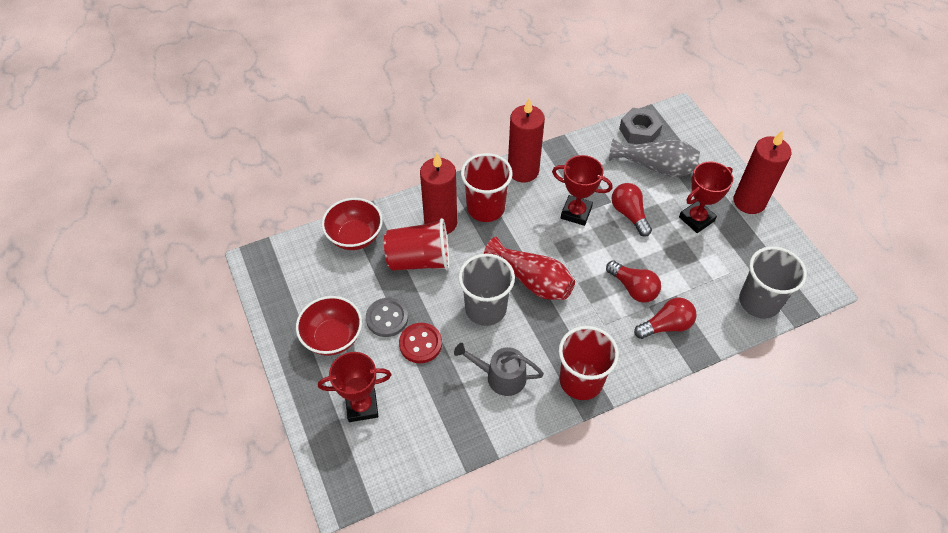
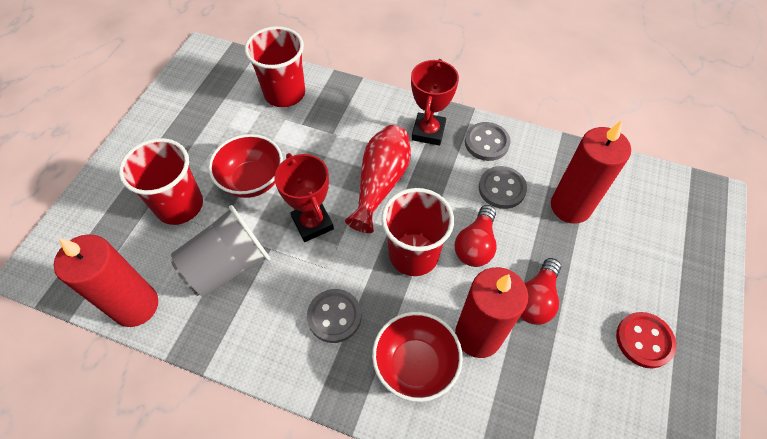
grey button: 1 -> 3
grey cup: 2 -> 1
grey nut: 1 -> 0
grey vase: 1 -> 0
grey watering can: 1 -> 0
red light bulb: 3 -> 2
red trophy: 3 -> 2

